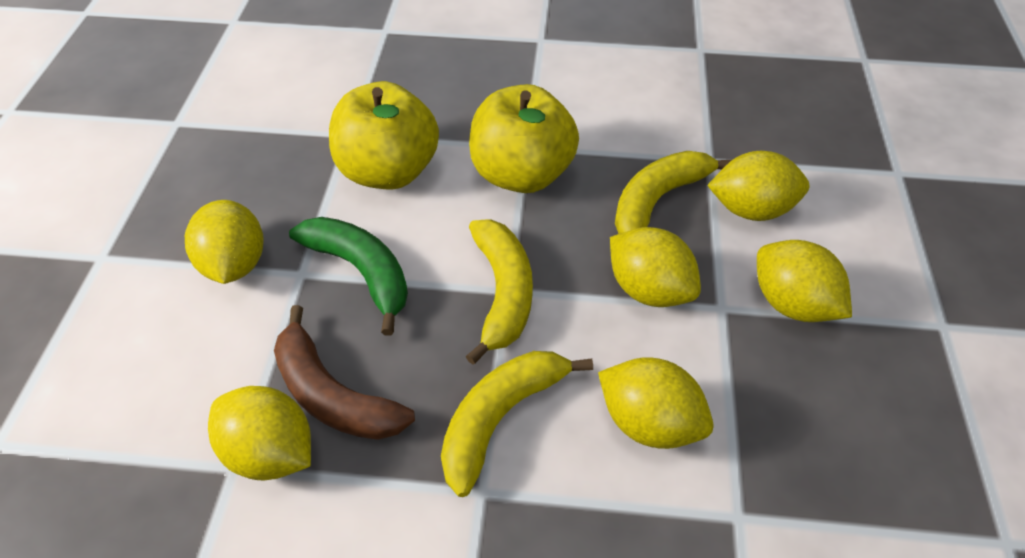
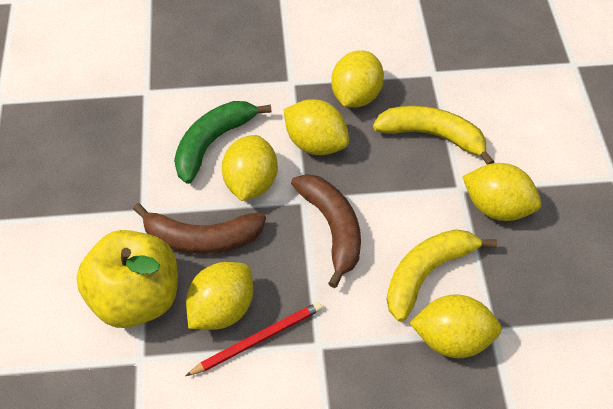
brown banana: 1 -> 2
red pencil: 0 -> 1
yellow apple: 2 -> 1
yellow banana: 3 -> 2

